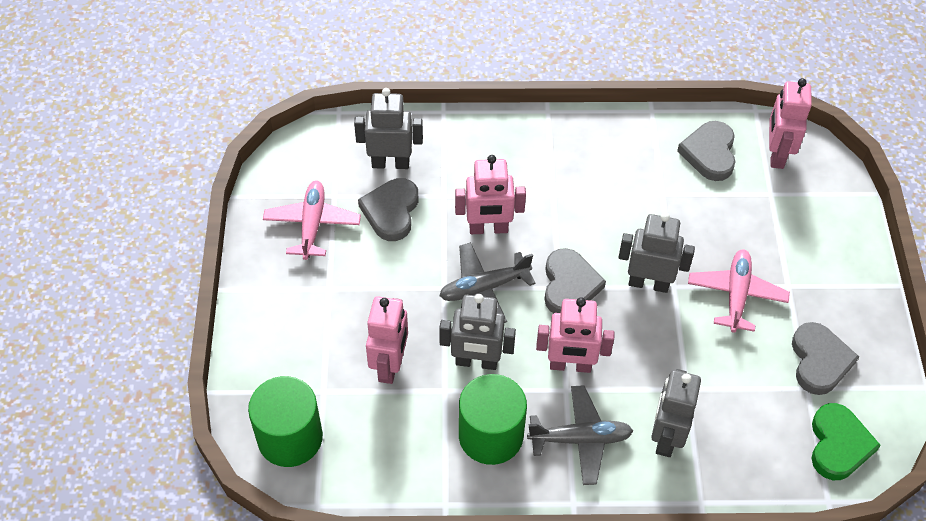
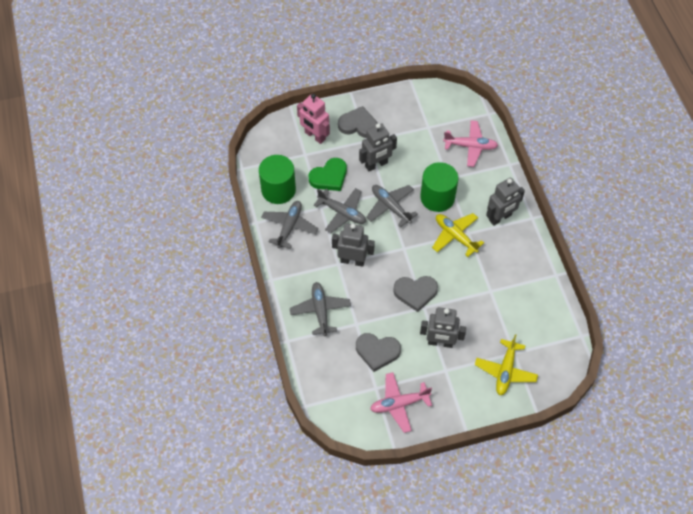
grey heart: 4 -> 3
grey plane: 2 -> 4
pink robot: 4 -> 1
yellow plane: 0 -> 2

